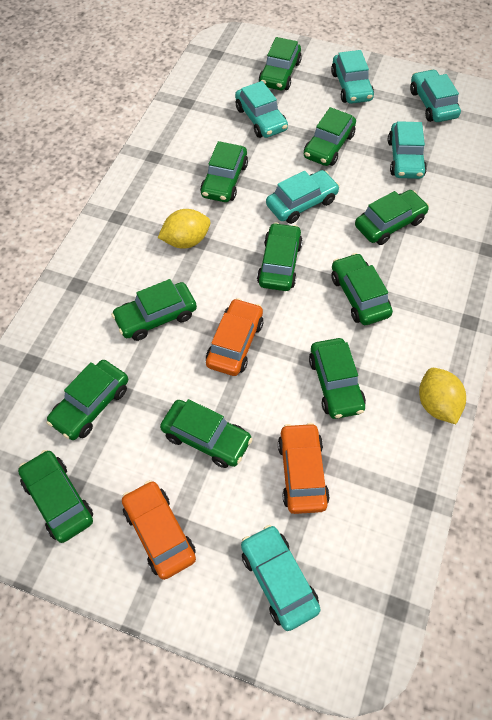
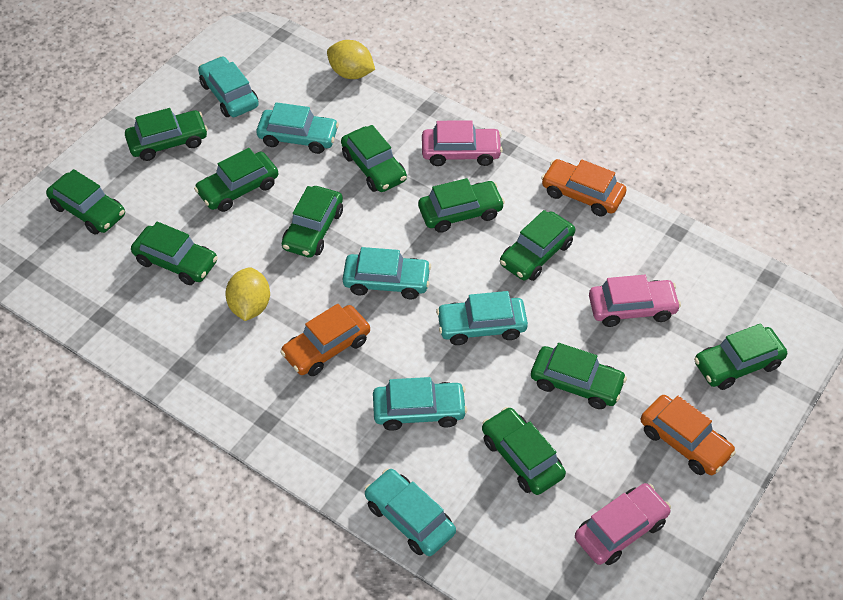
pink car: 0 -> 3

